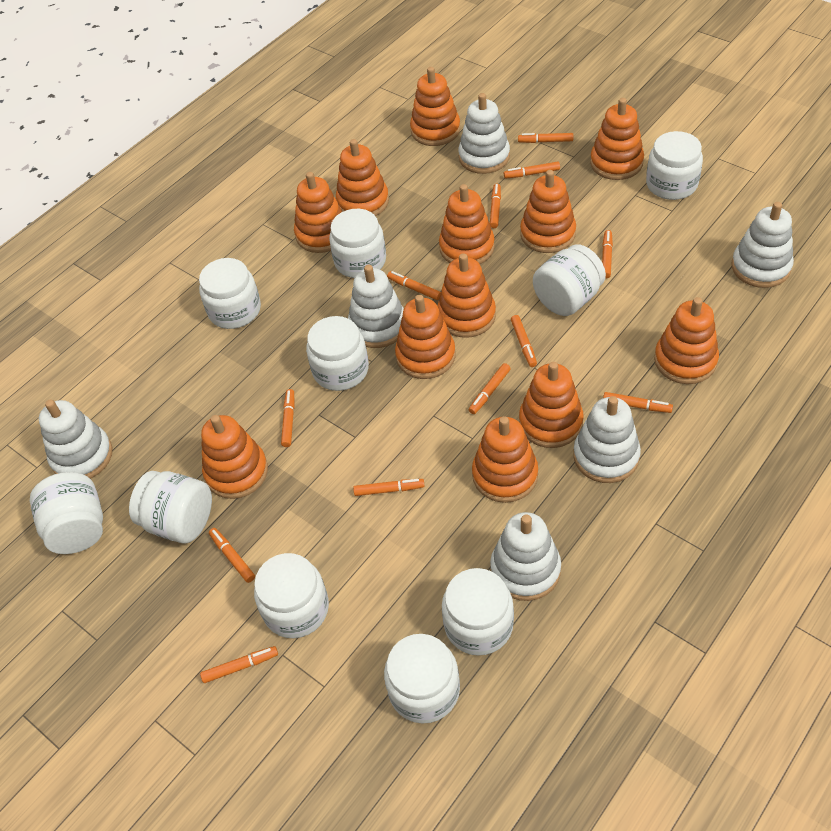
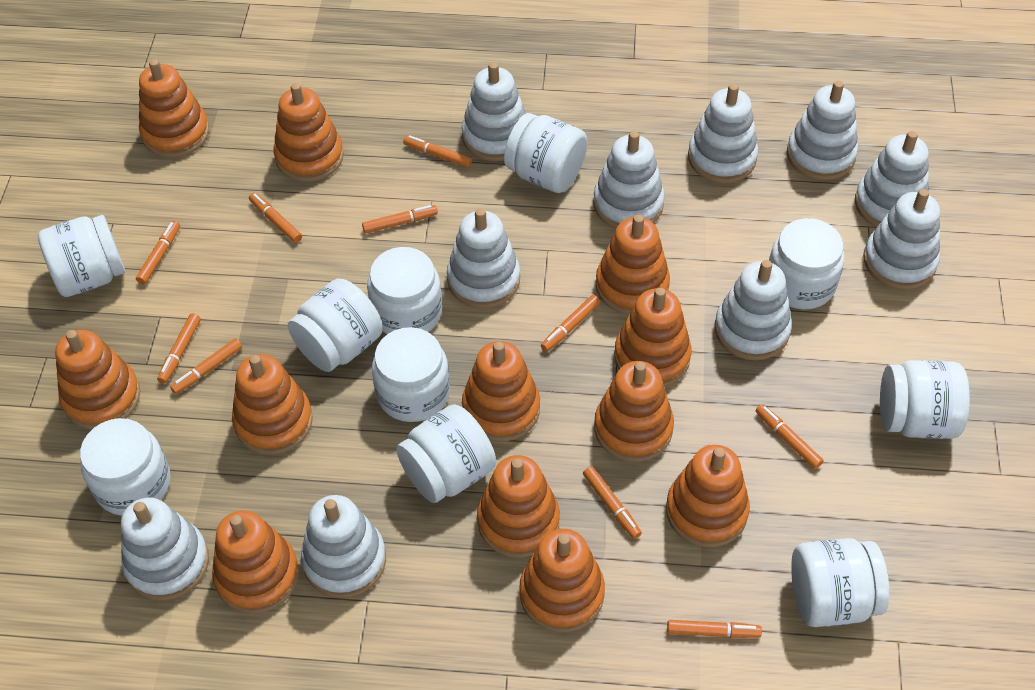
orange marker: 12 -> 10
white stacking toy: 6 -> 10

